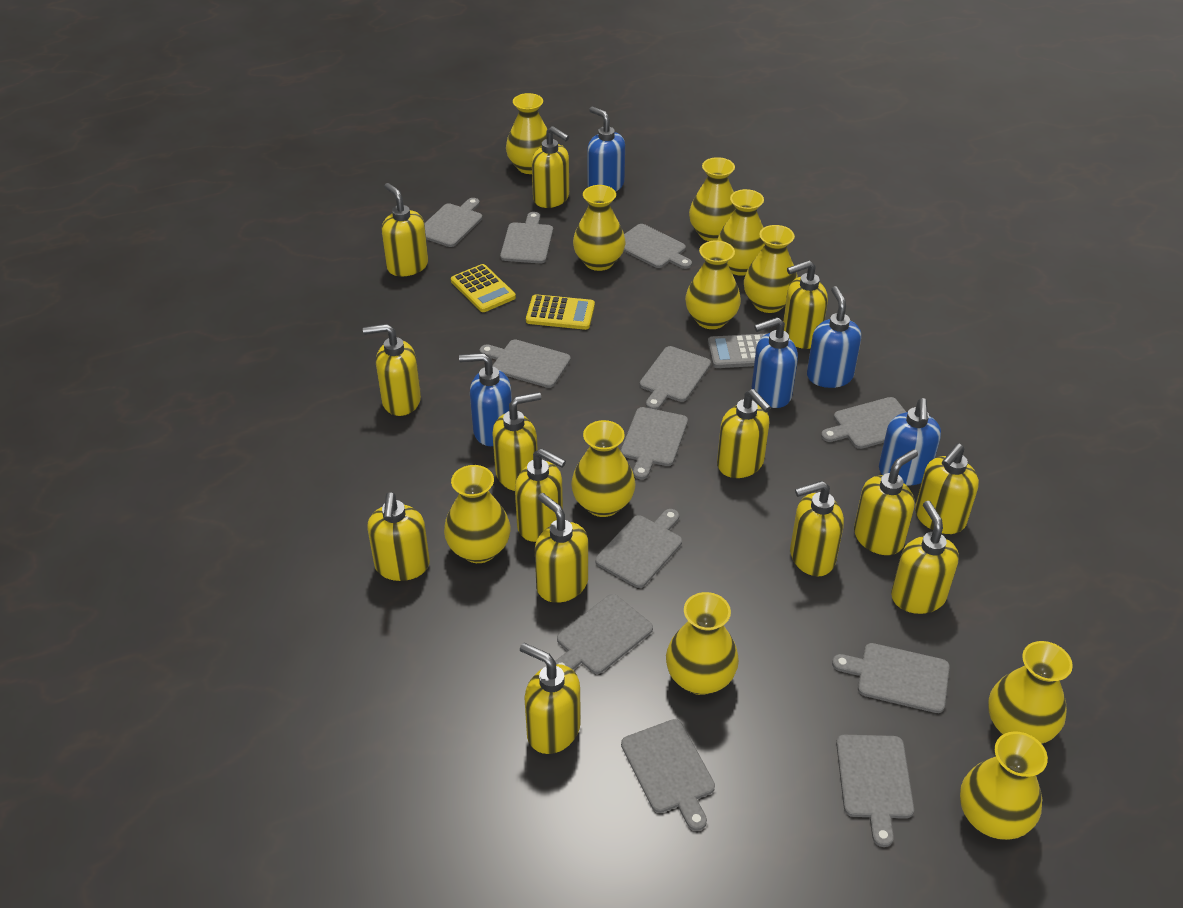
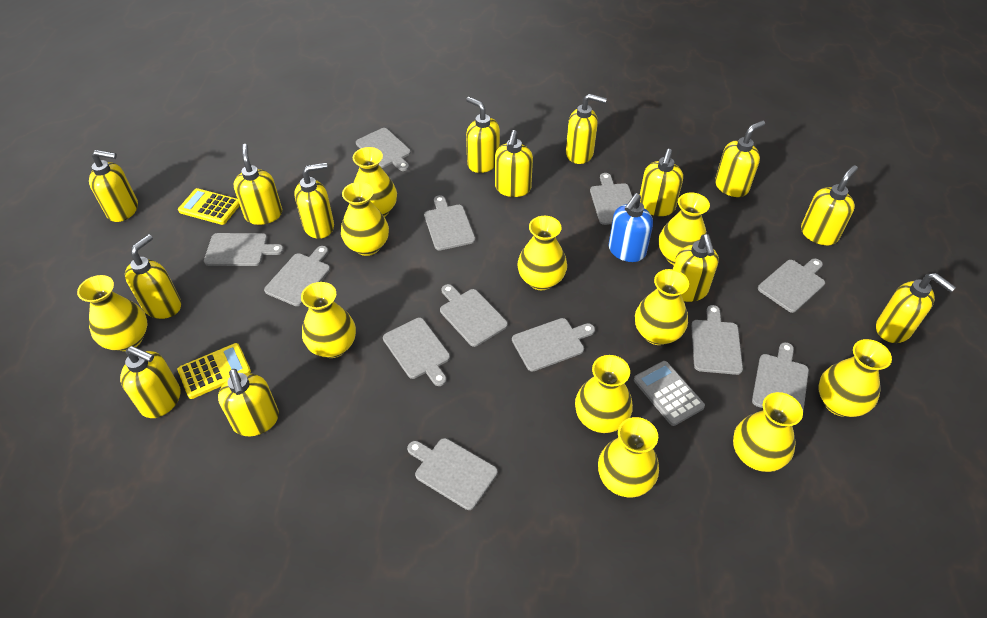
blue soap dispenser: 5 -> 1

